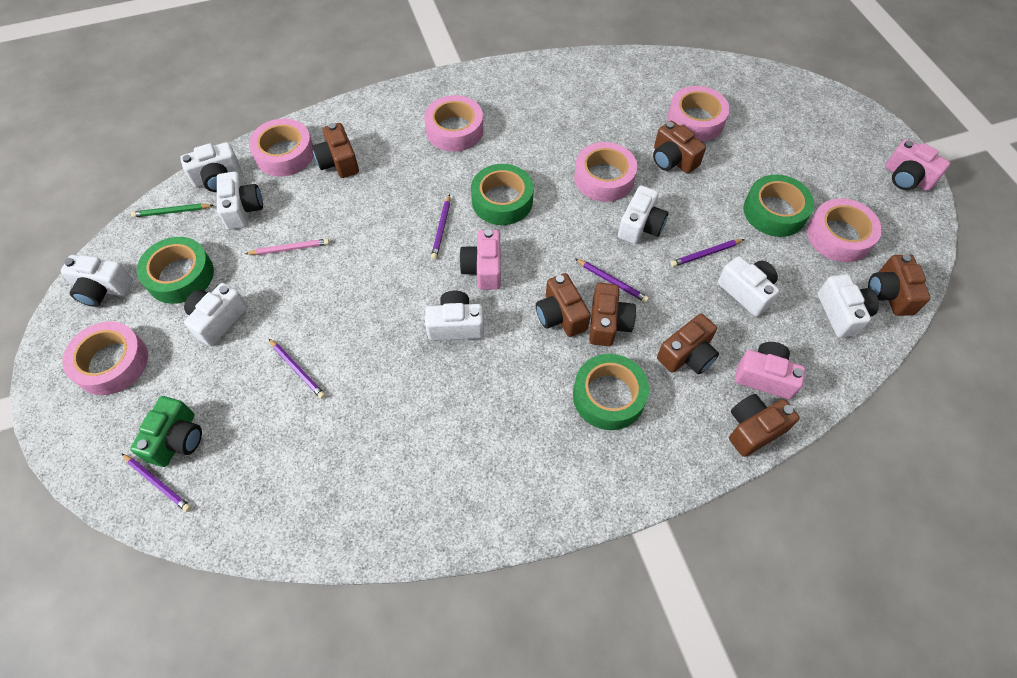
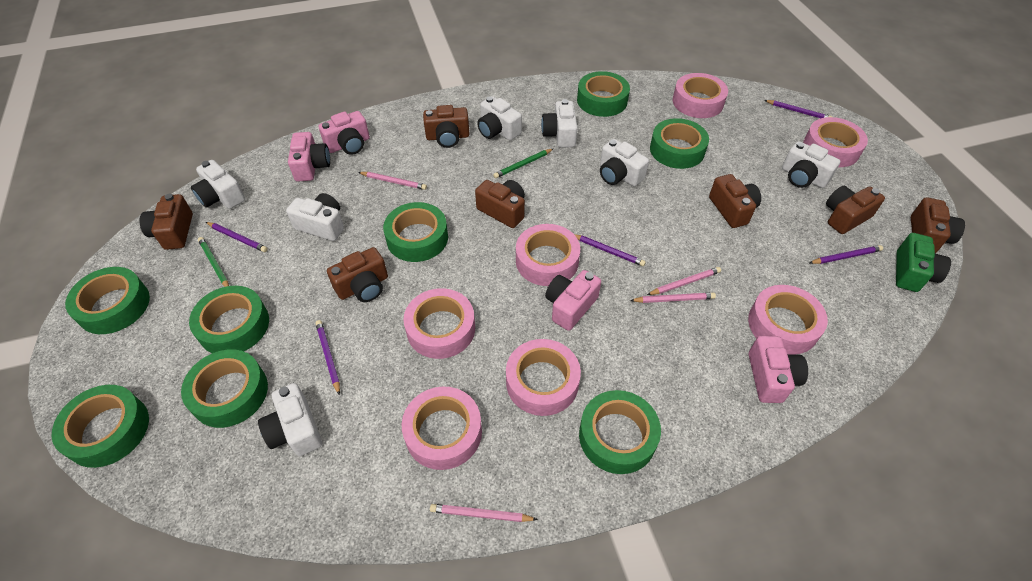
green pencil: 1 -> 2
green tape: 4 -> 8
pink camera: 3 -> 4
pink pencil: 1 -> 4
pink tape: 6 -> 7
white camera: 8 -> 7

